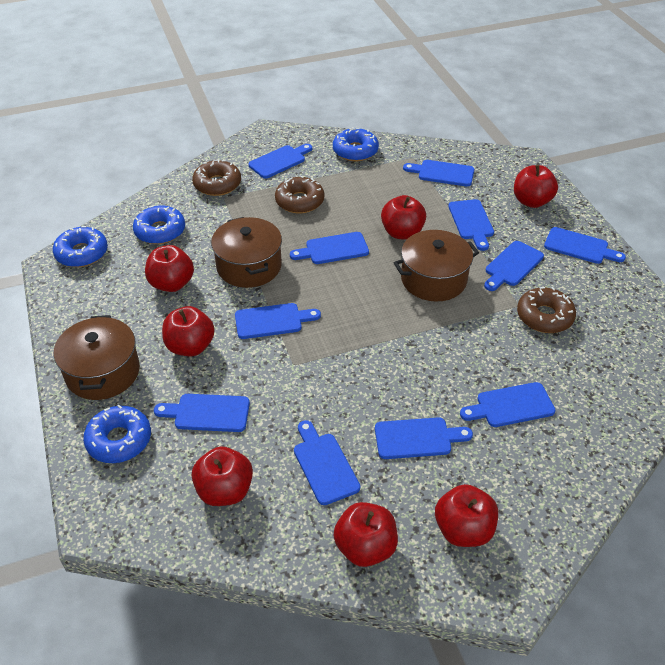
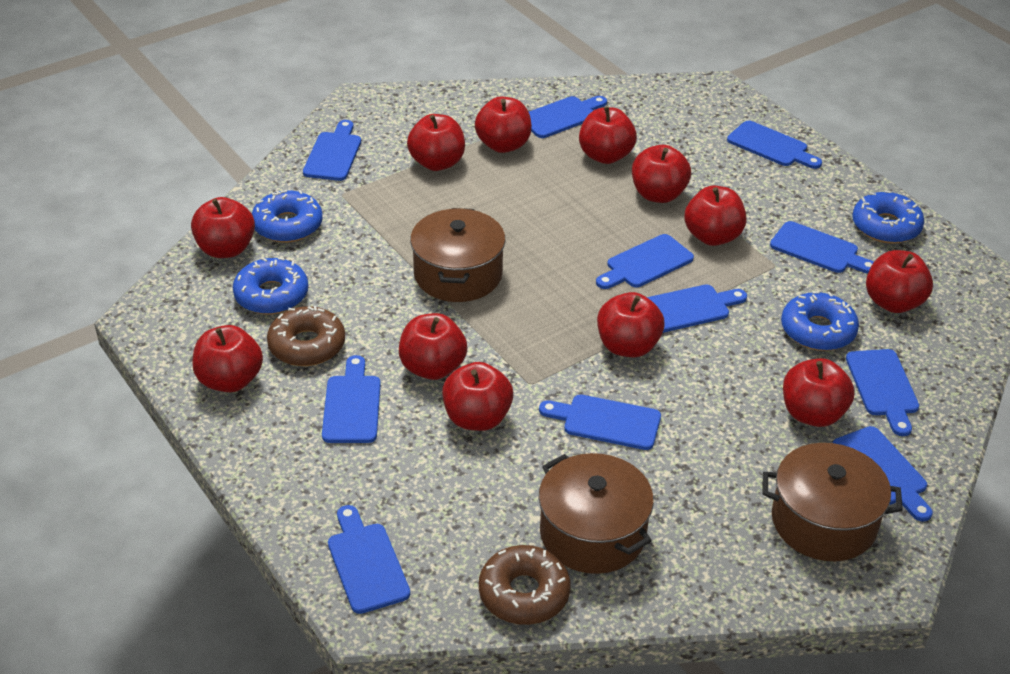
brown donut: 3 -> 2
red apple: 7 -> 12

